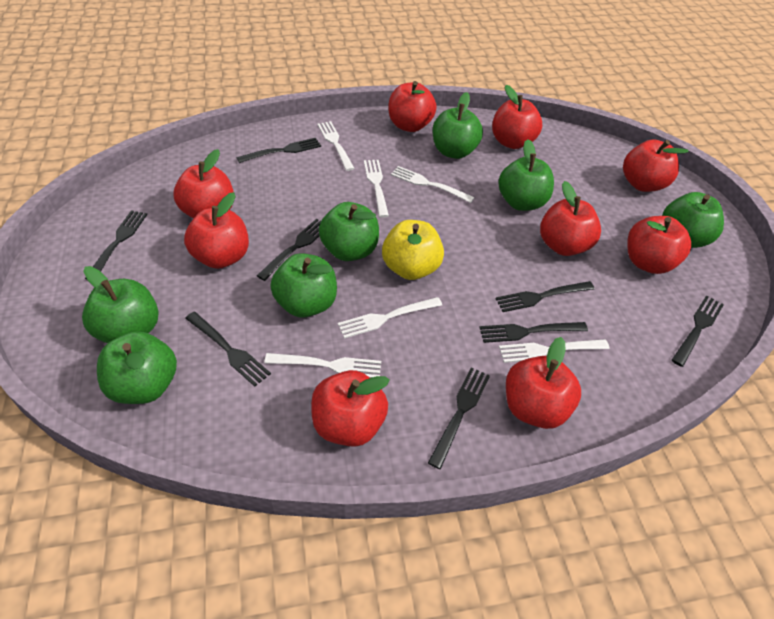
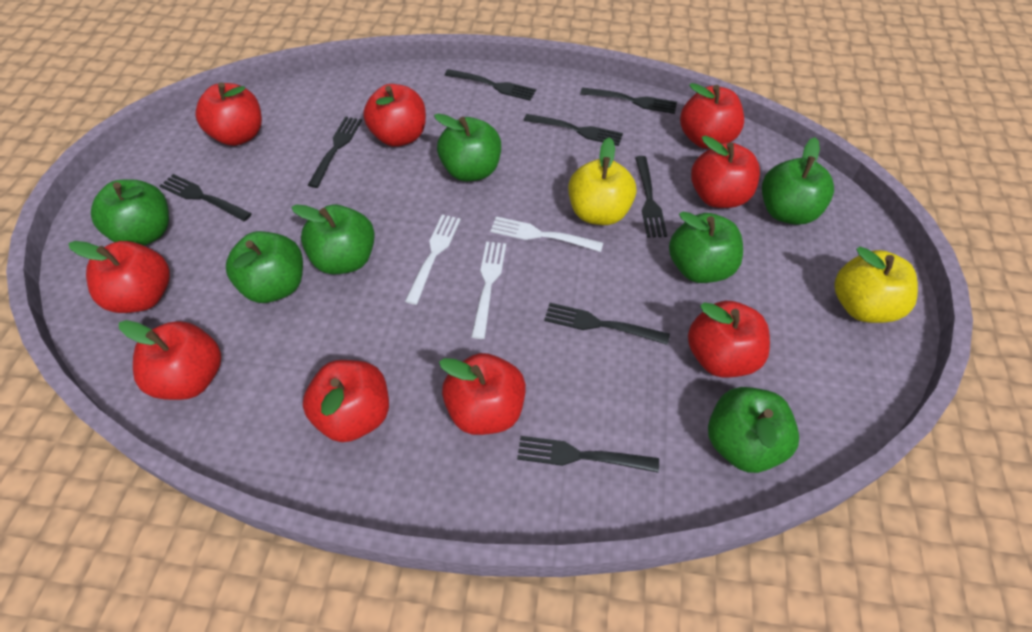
white fork: 6 -> 3
yellow apple: 1 -> 2

